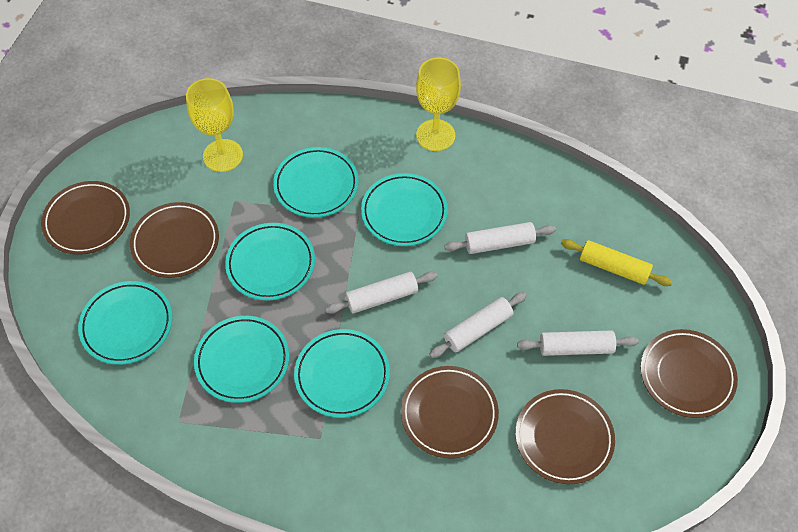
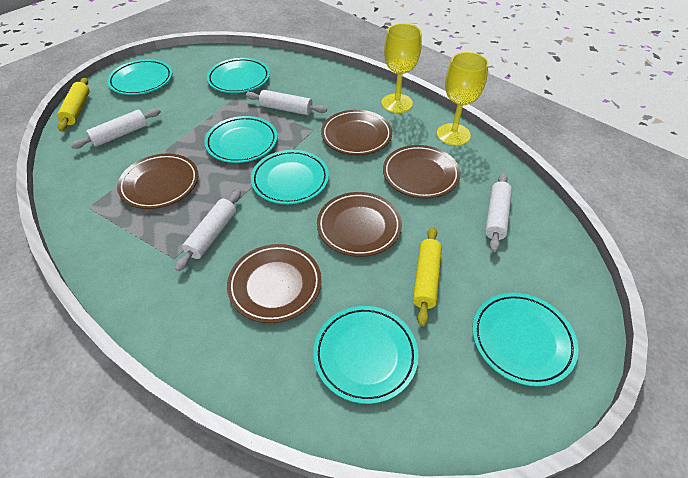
yellow rolling pin: 1 -> 2

